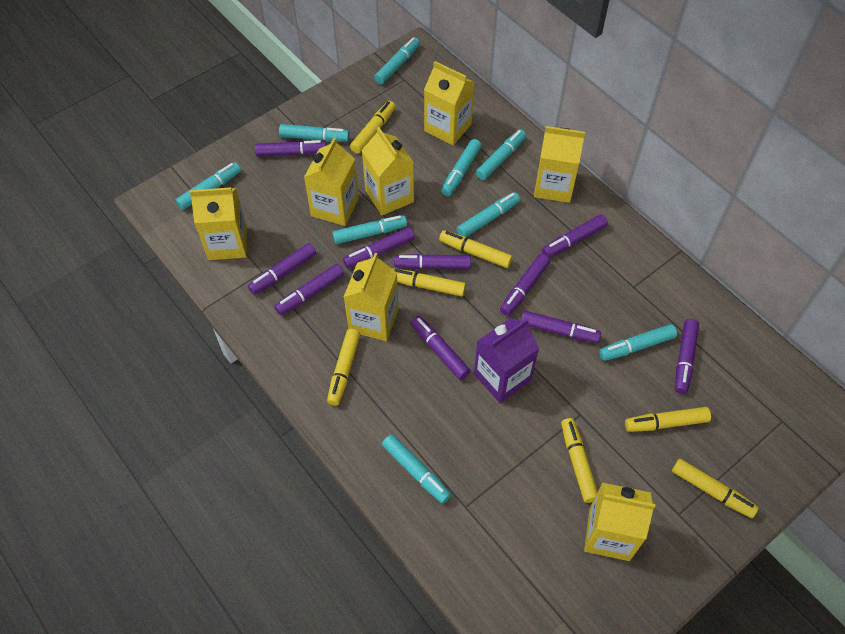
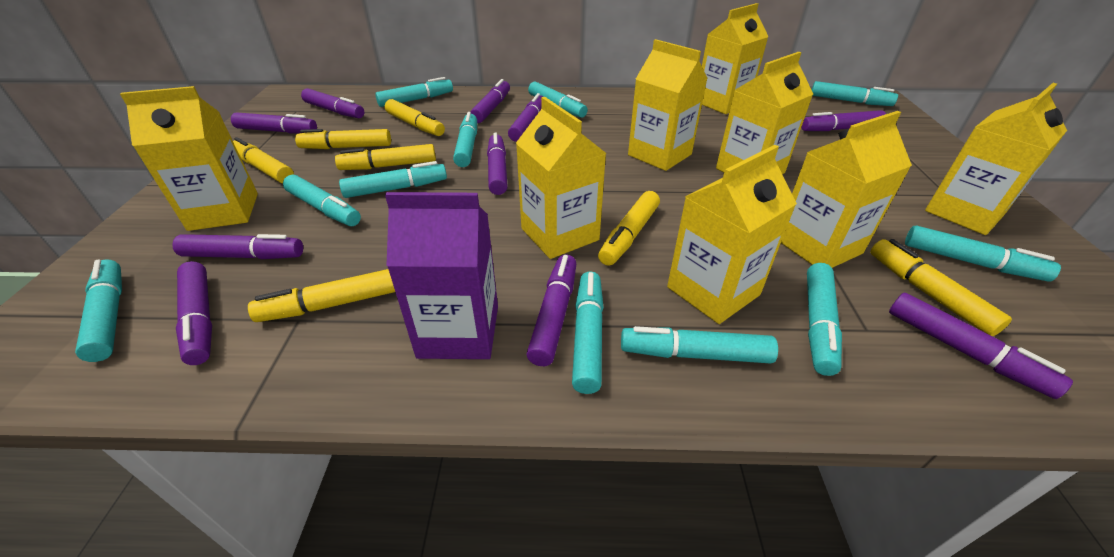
turquoise marker: 9 -> 11
yellow carton: 7 -> 8

